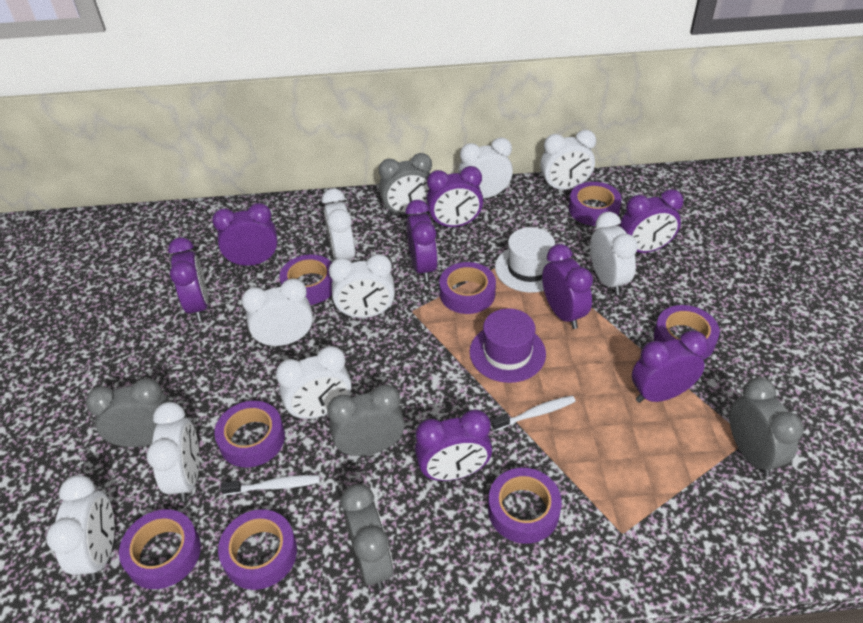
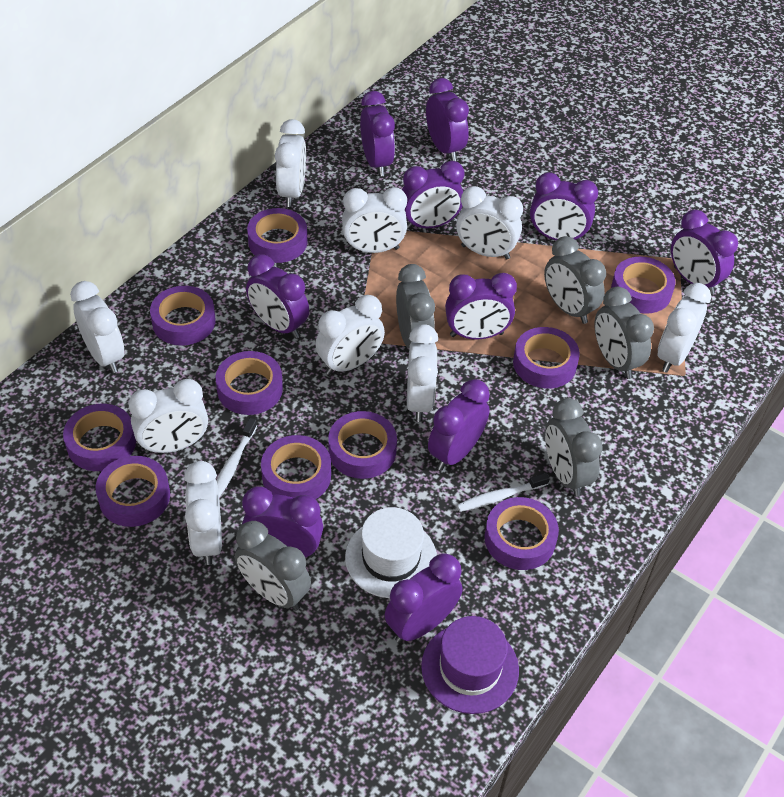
purple clock: 8 -> 10
purple tape: 8 -> 10

